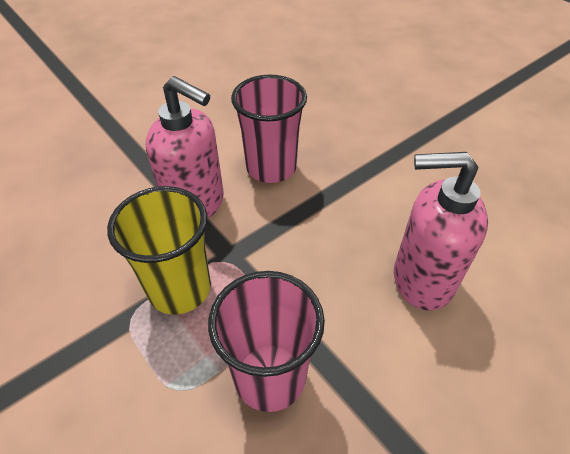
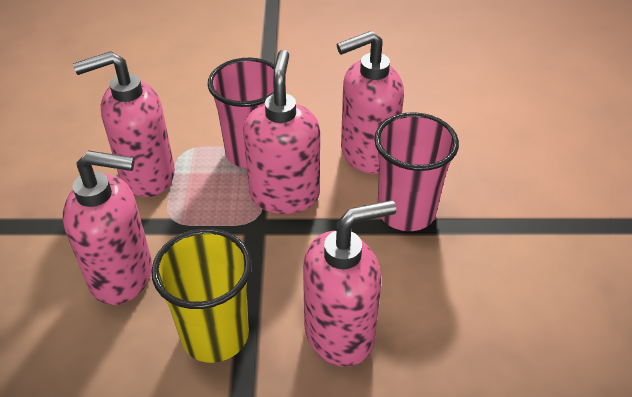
pink soap dispenser: 2 -> 5

